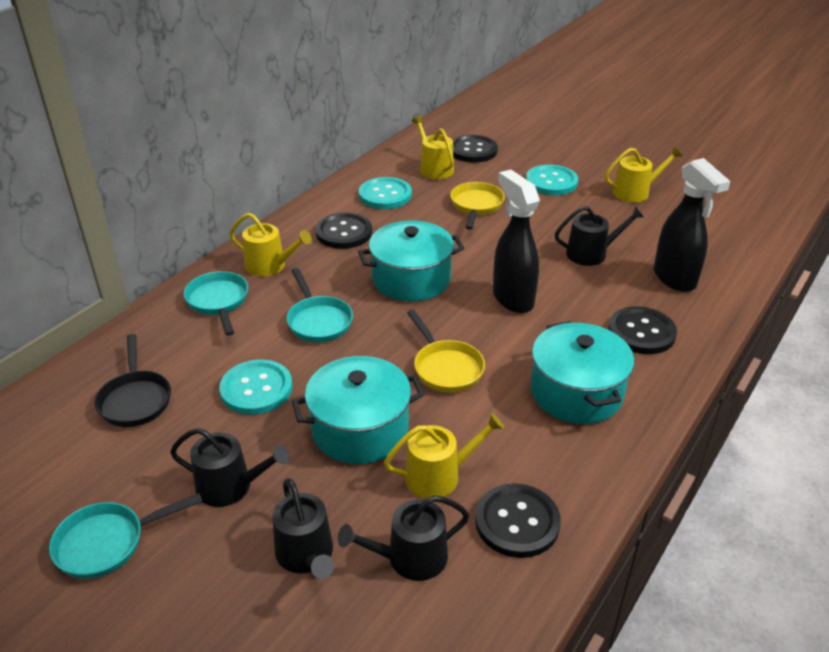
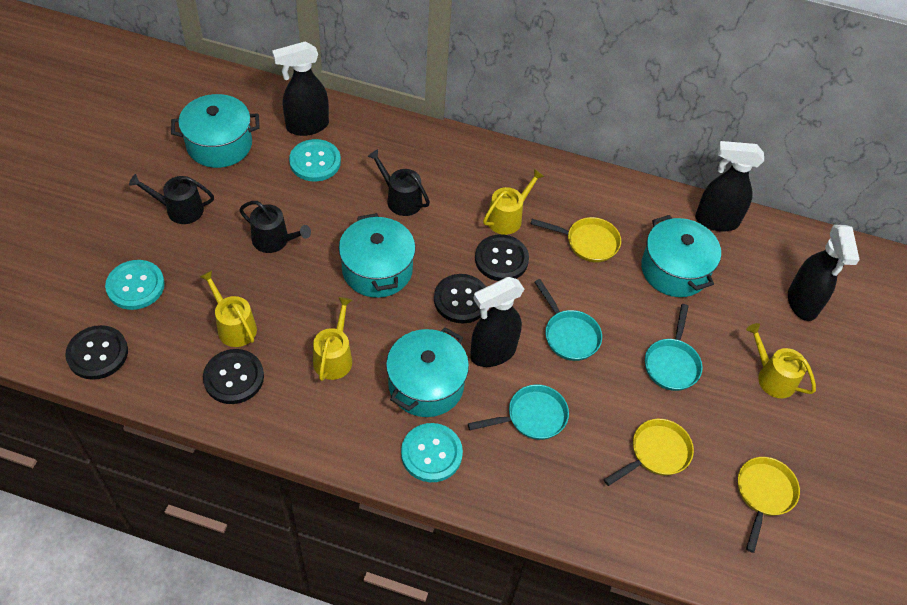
black pan: 1 -> 0
black spray bottle: 2 -> 4
black watering can: 4 -> 3
turquoise pot: 3 -> 4
yellow pan: 2 -> 3

